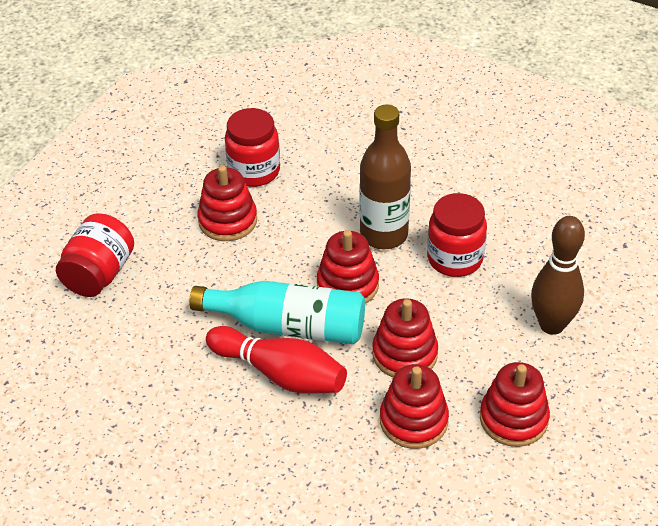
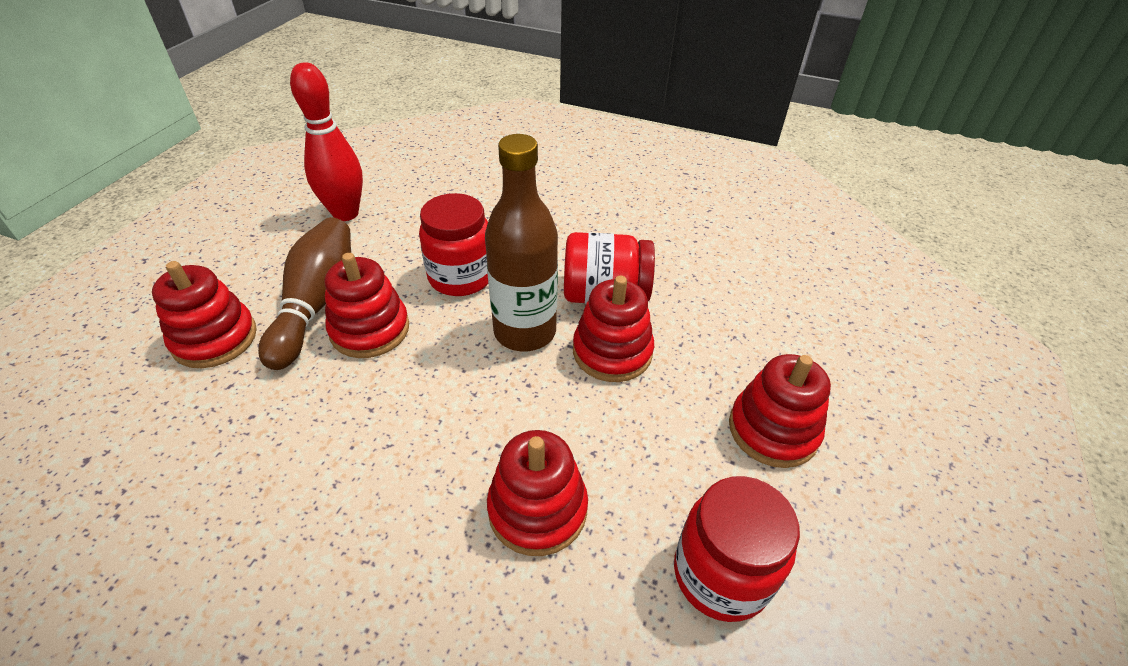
turquoise bottle: 1 -> 0

